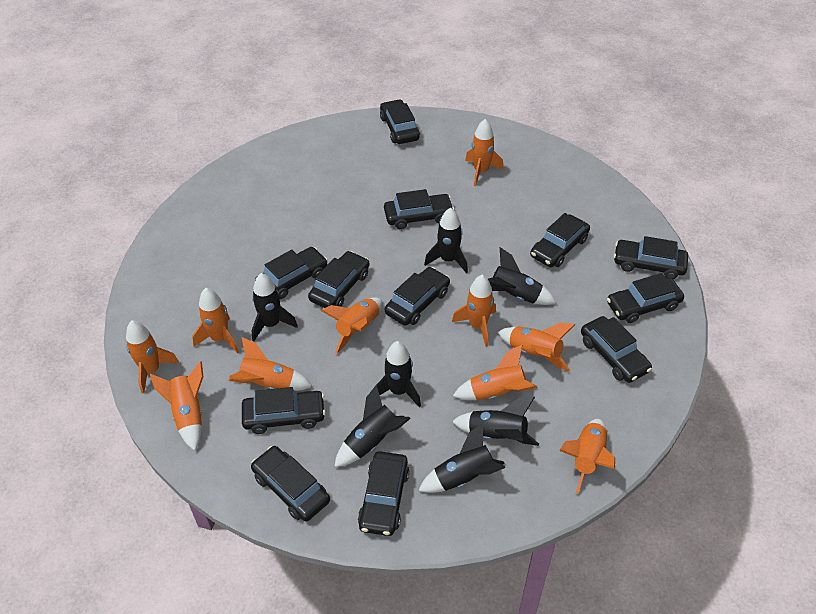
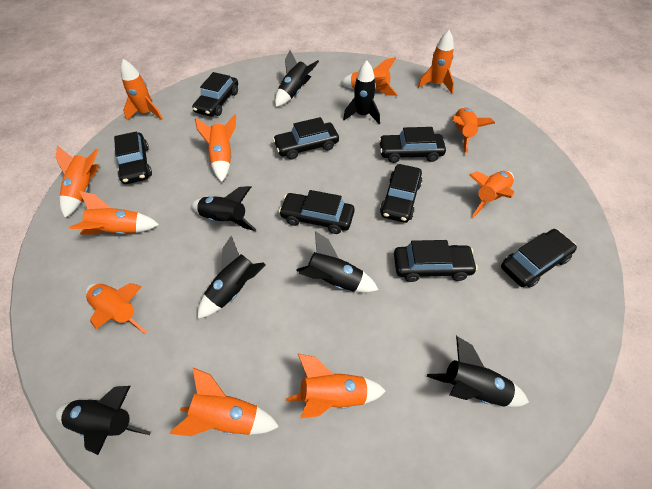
black car: 12 -> 8
orange rocket: 10 -> 11

